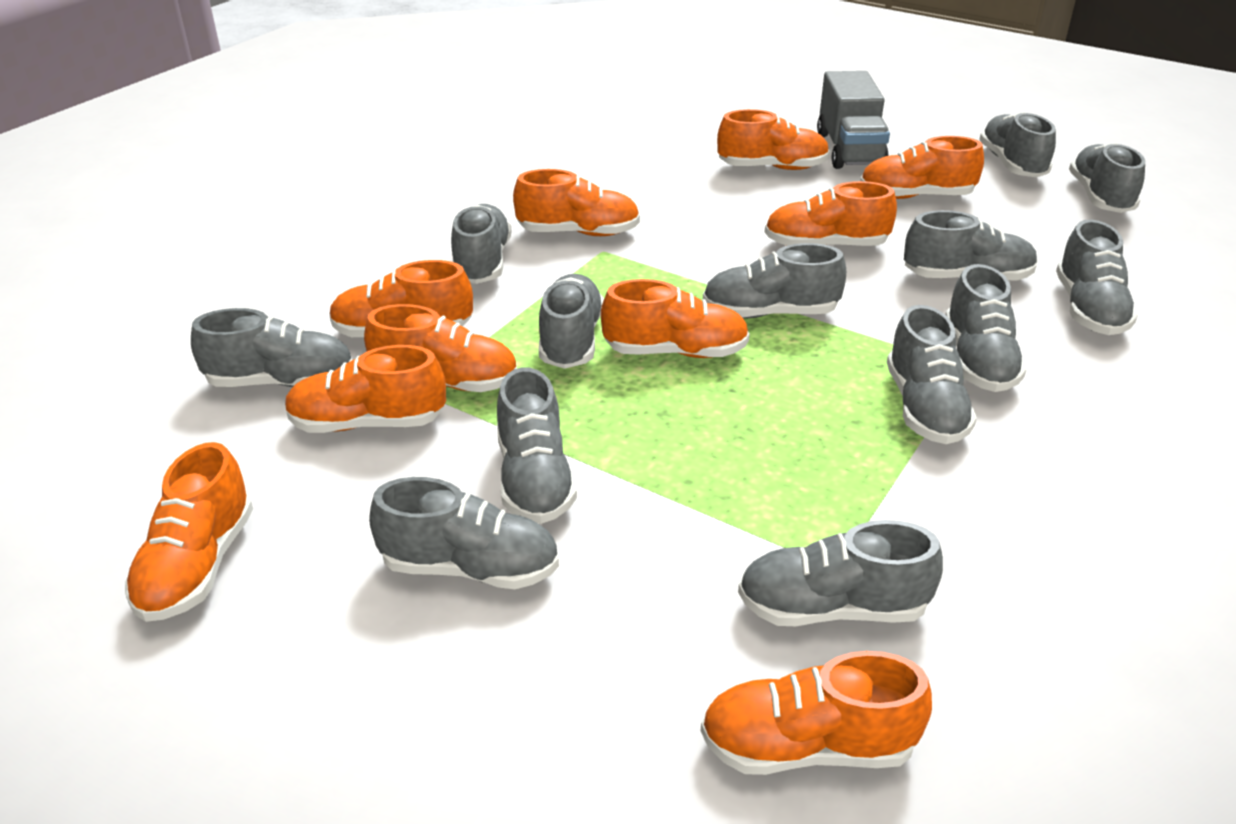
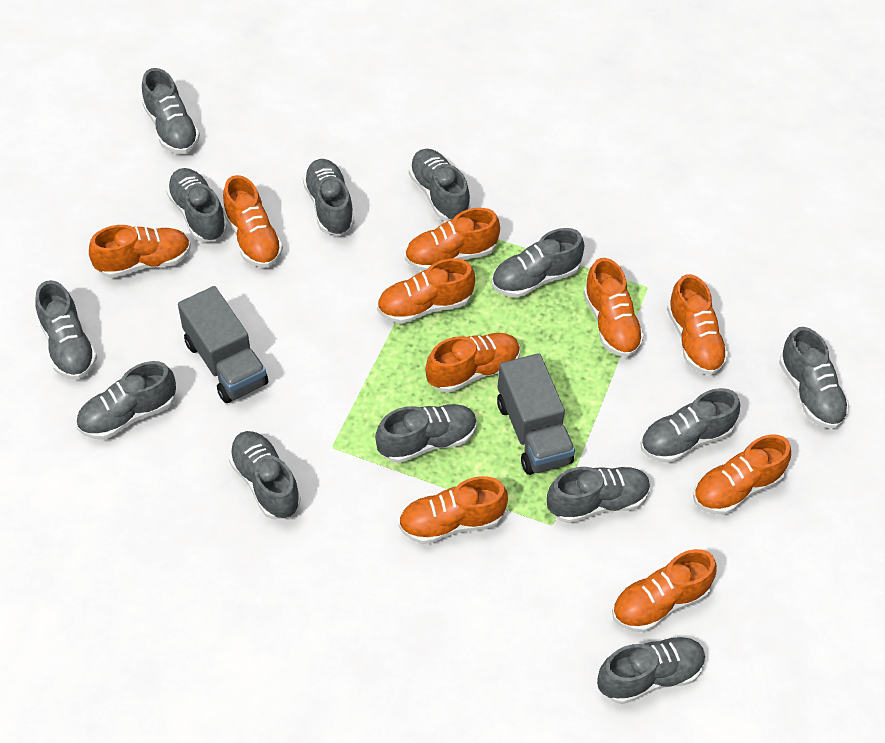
grey truck: 1 -> 2

